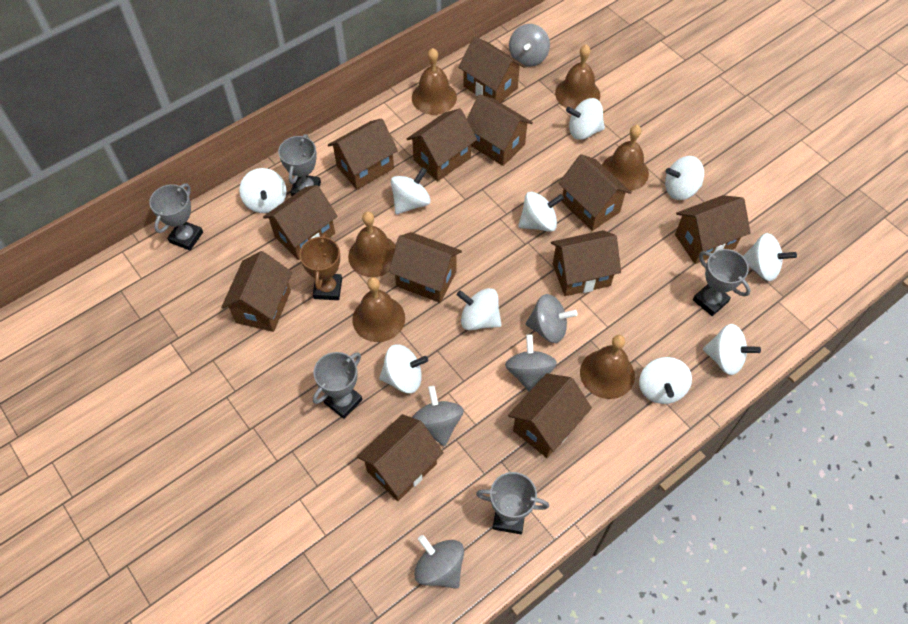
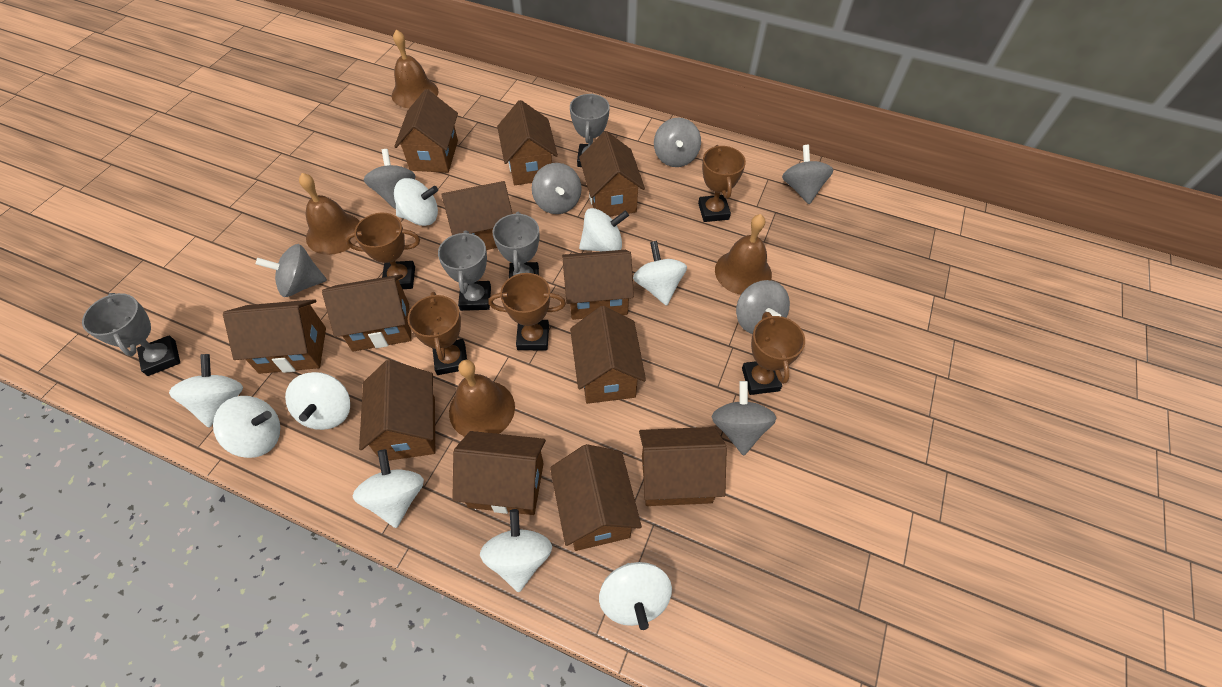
brown bell: 6 -> 4
brown trophy: 1 -> 5
grey spinning top: 5 -> 7
grey trophy: 5 -> 4
white spinning top: 10 -> 9

